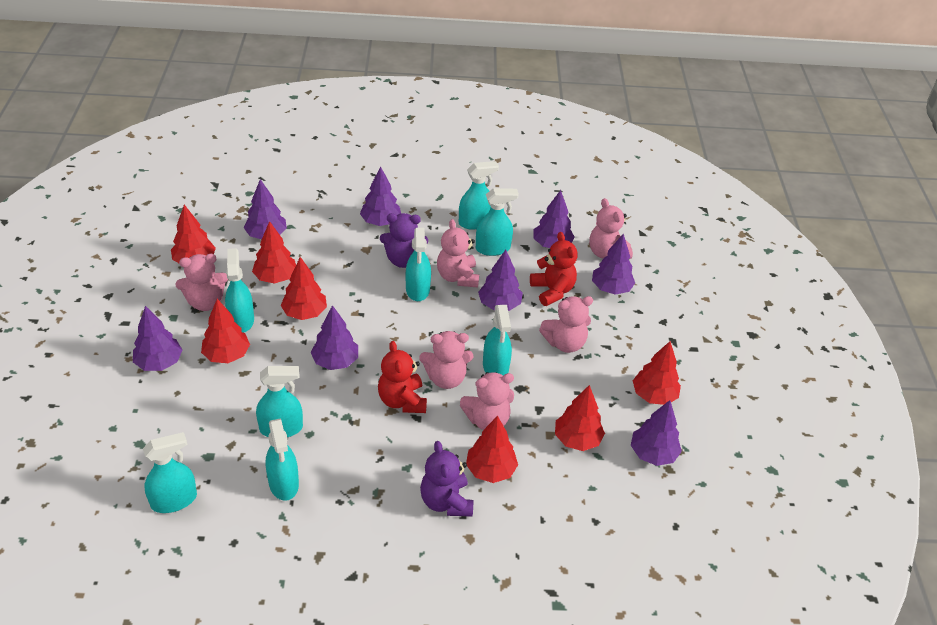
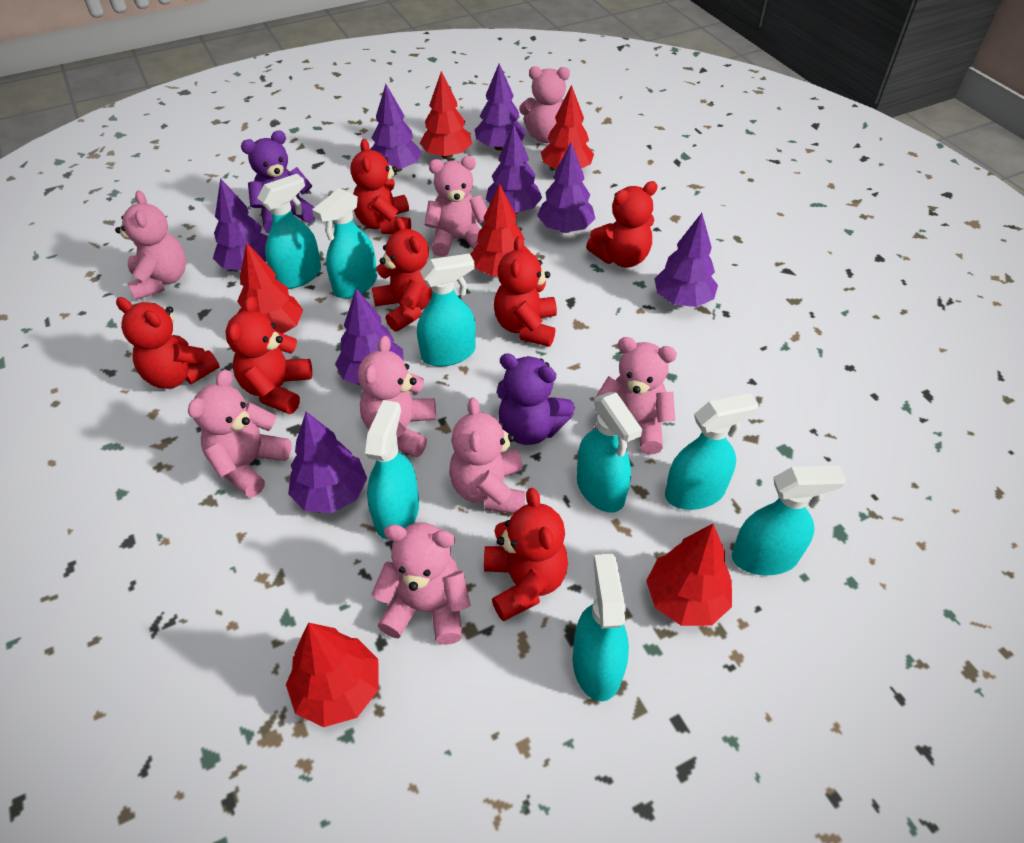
pink teddy bear: 6 -> 8
red teddy bear: 2 -> 7
red tree: 7 -> 6

